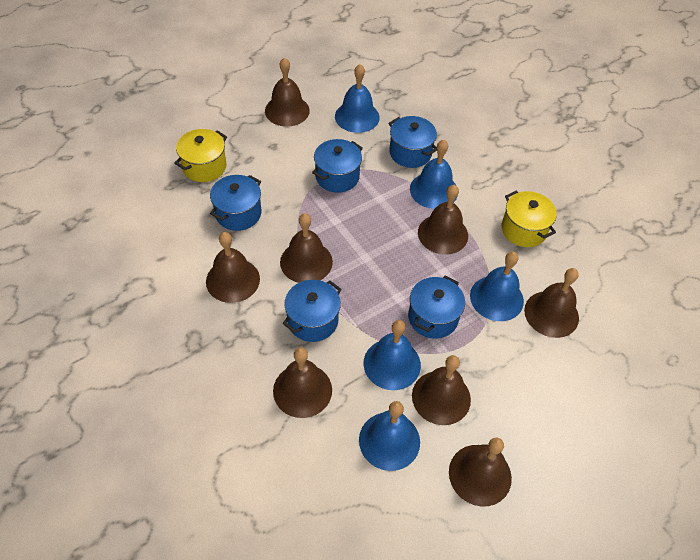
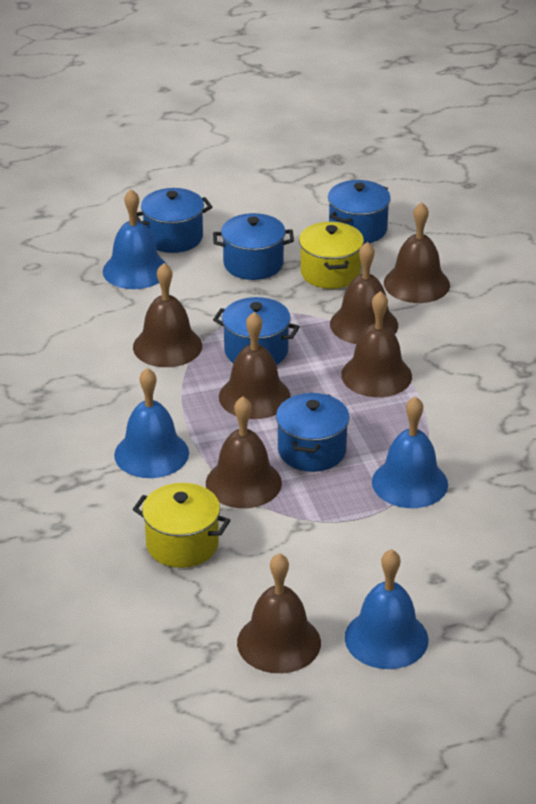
blue bell: 5 -> 4
brown bell: 8 -> 7

